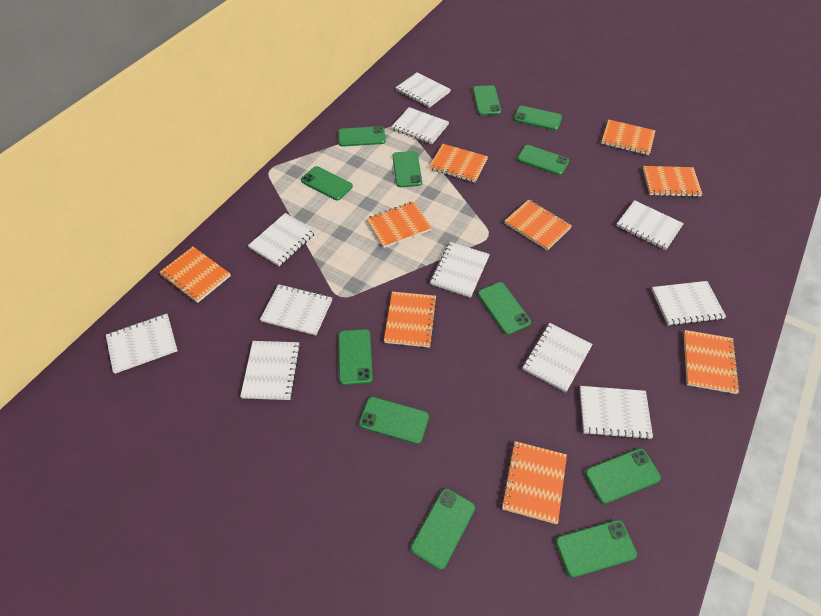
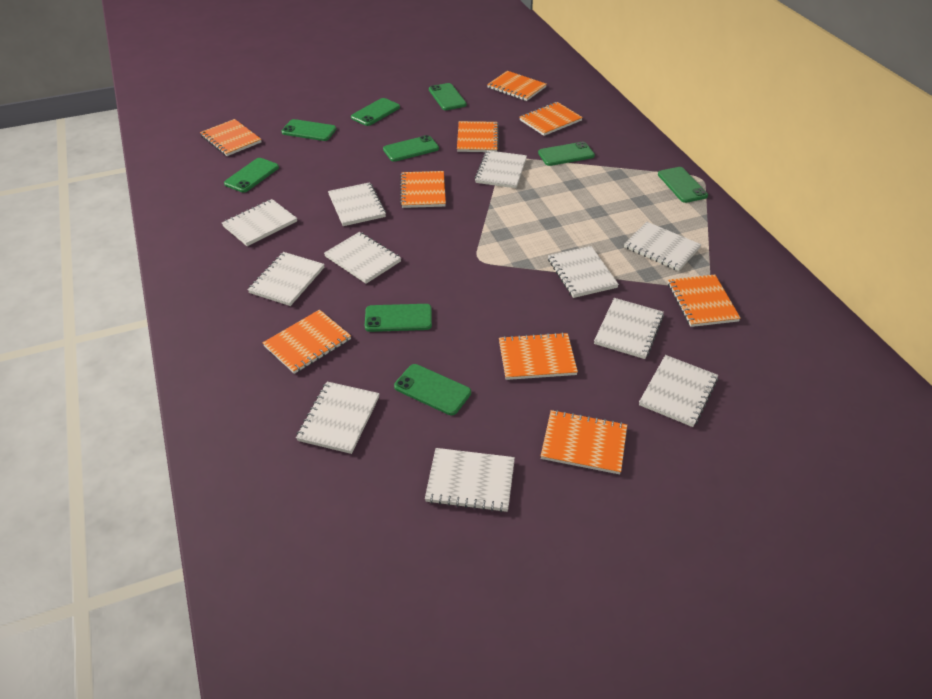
green phone: 12 -> 9

